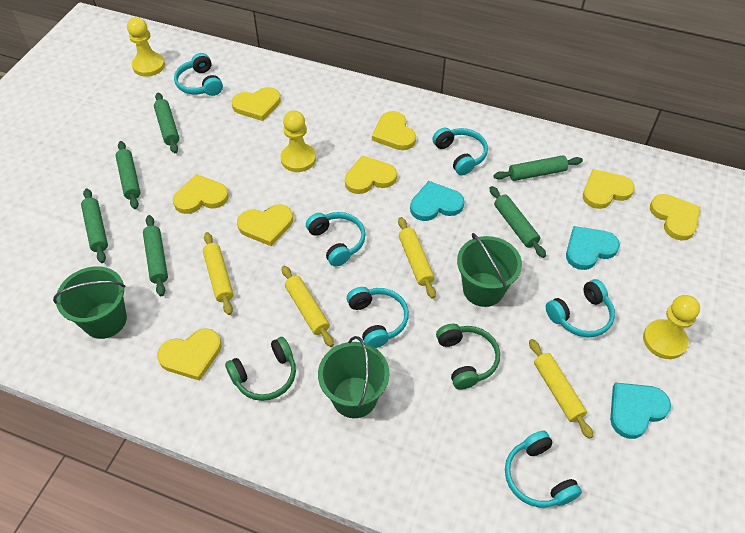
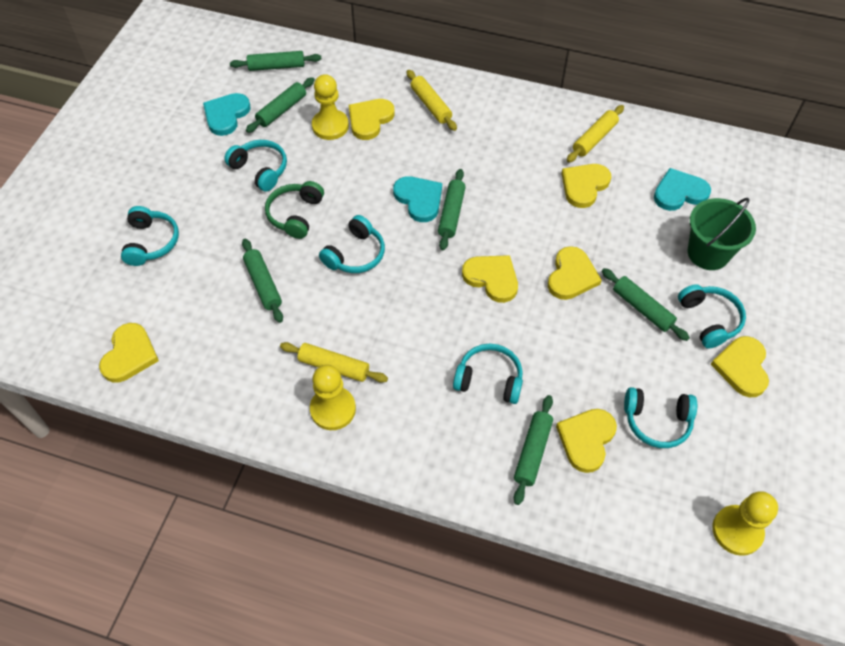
green bucket: 3 -> 1
green headphones: 2 -> 1
yellow heart: 8 -> 7
yellow rolling pin: 4 -> 3

